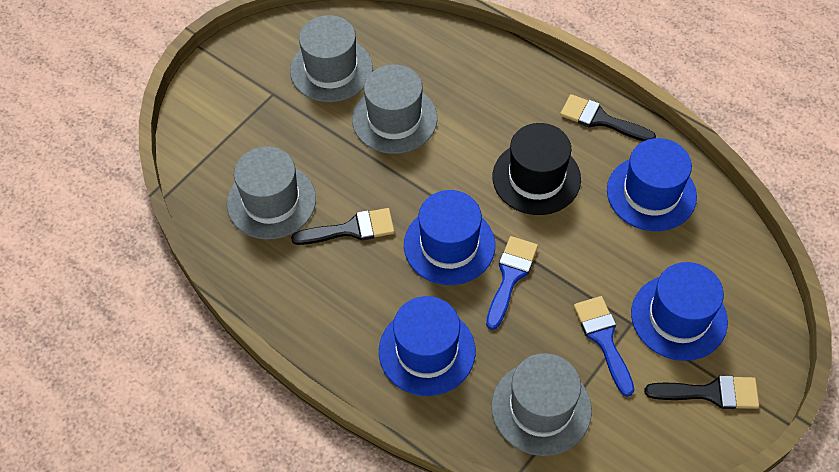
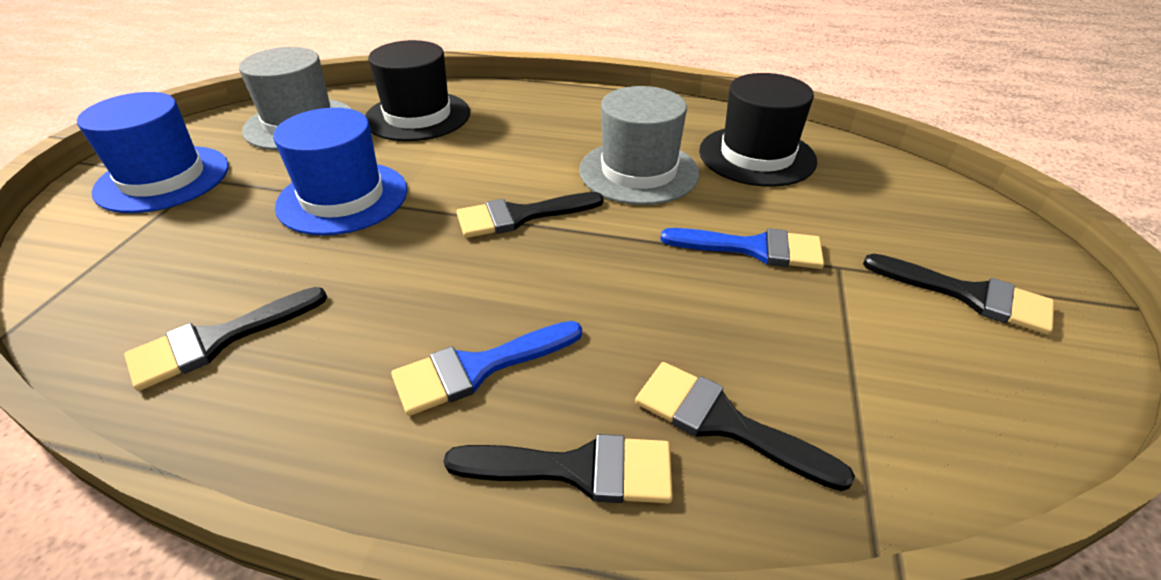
black brush: 3 -> 5
black hat: 1 -> 2
blue hat: 4 -> 2
grey hat: 4 -> 2

